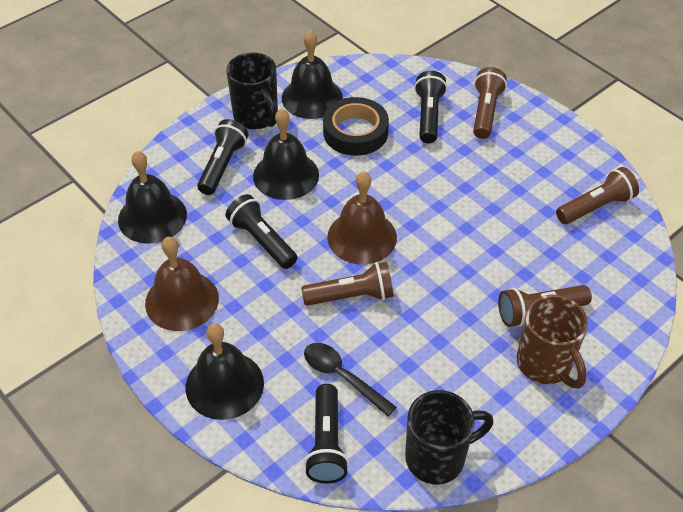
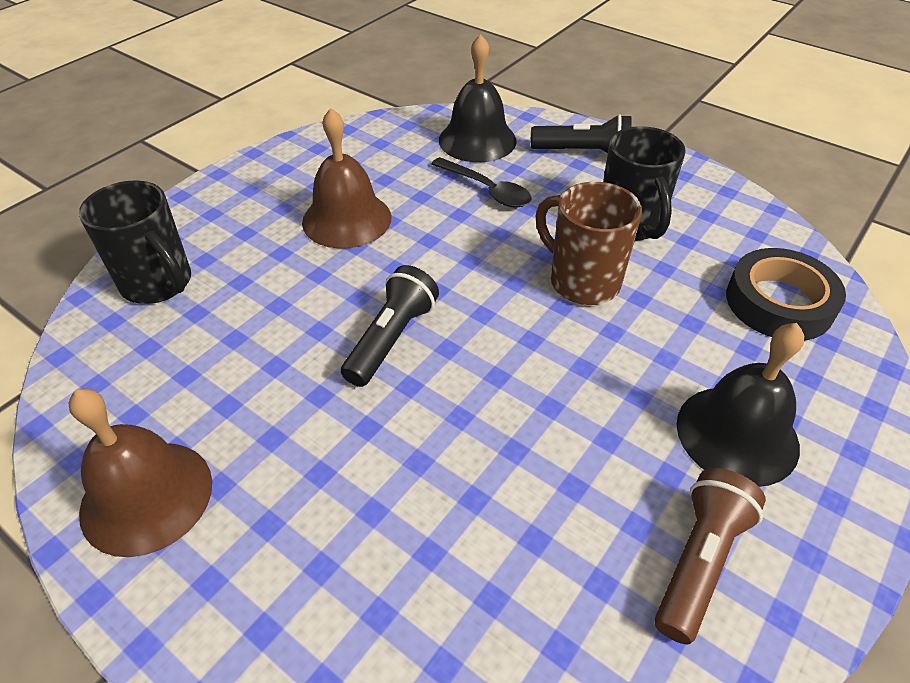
black bell: 4 -> 2
black flashlight: 4 -> 2
brown flashlight: 4 -> 1

